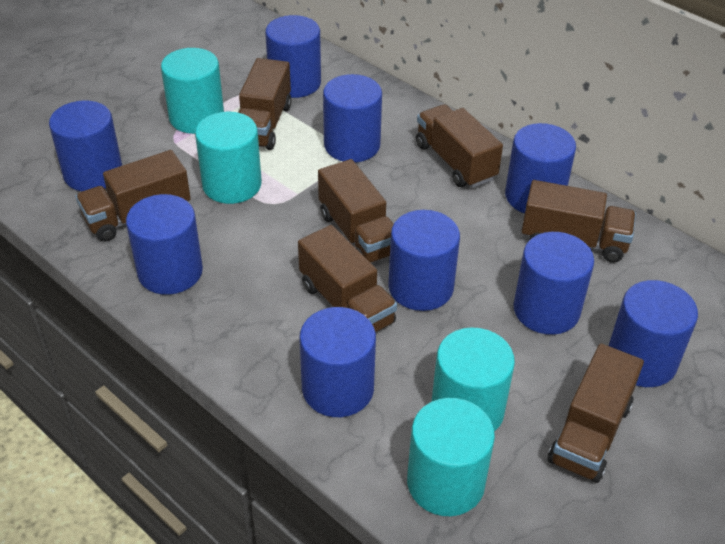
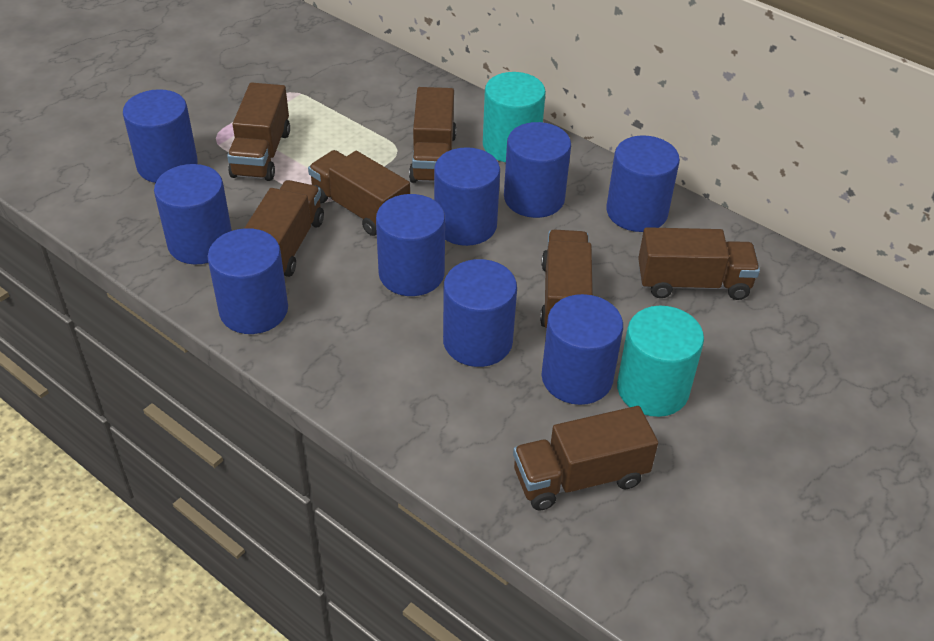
turquoise cylinder: 4 -> 2

